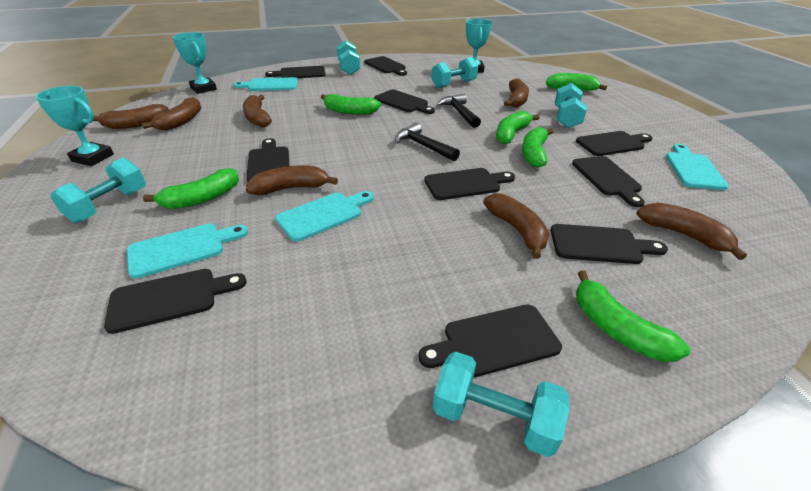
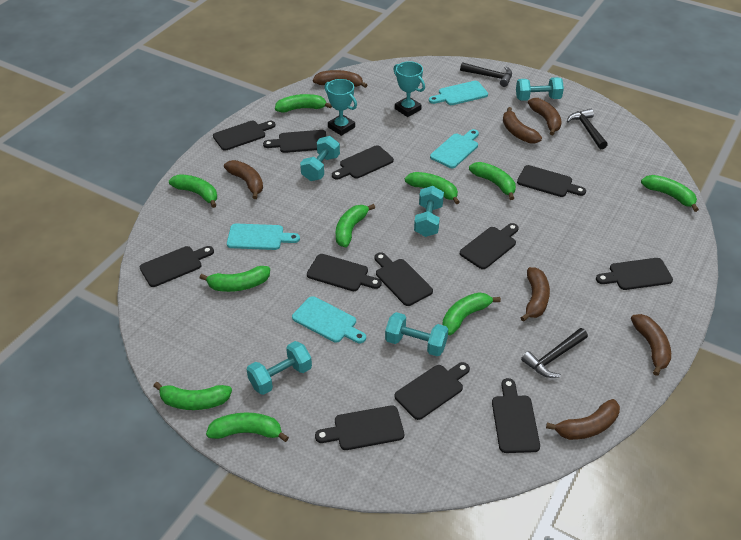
black cutting board: 10 -> 12
black hammer: 2 -> 3
green banana: 6 -> 10
turquoise trophy: 3 -> 2

